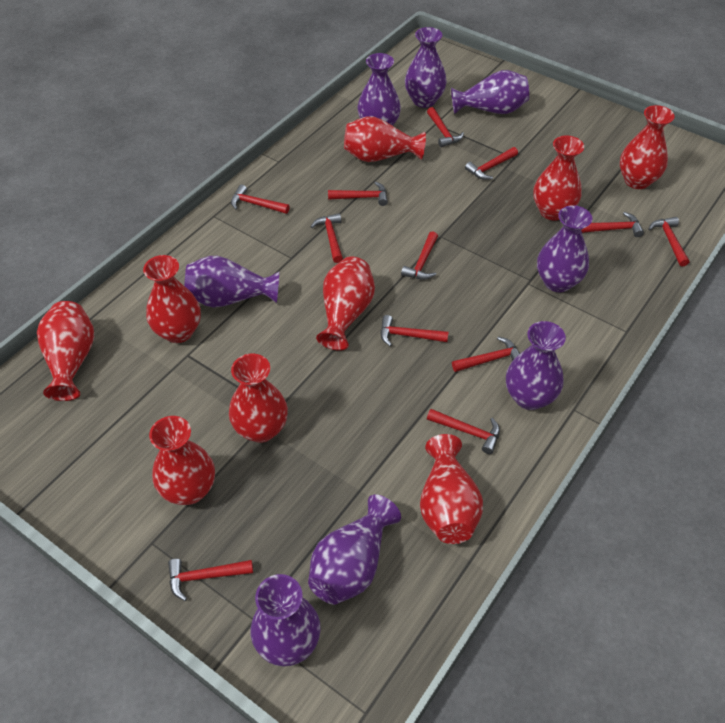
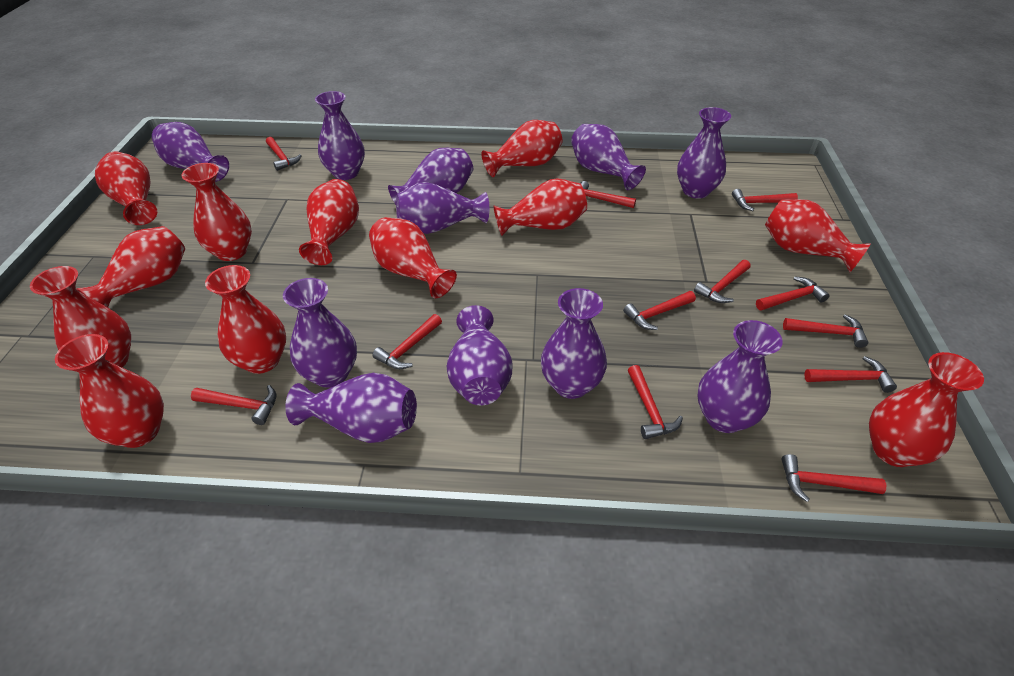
purple vase: 8 -> 11
red vase: 9 -> 12

